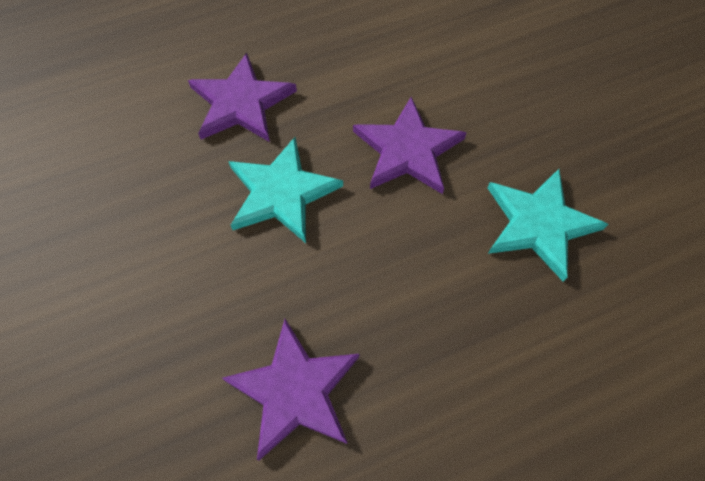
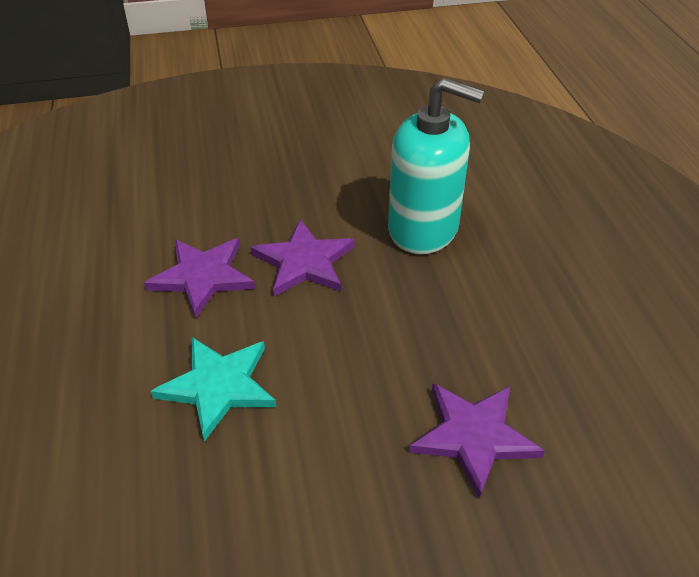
turquoise soap dispenser: 0 -> 1
turquoise star: 2 -> 1

